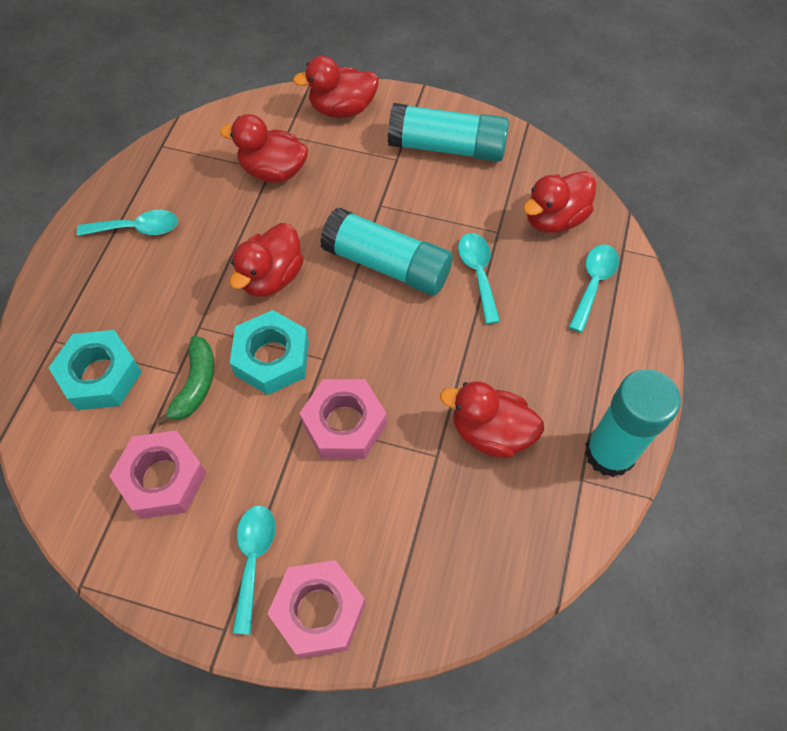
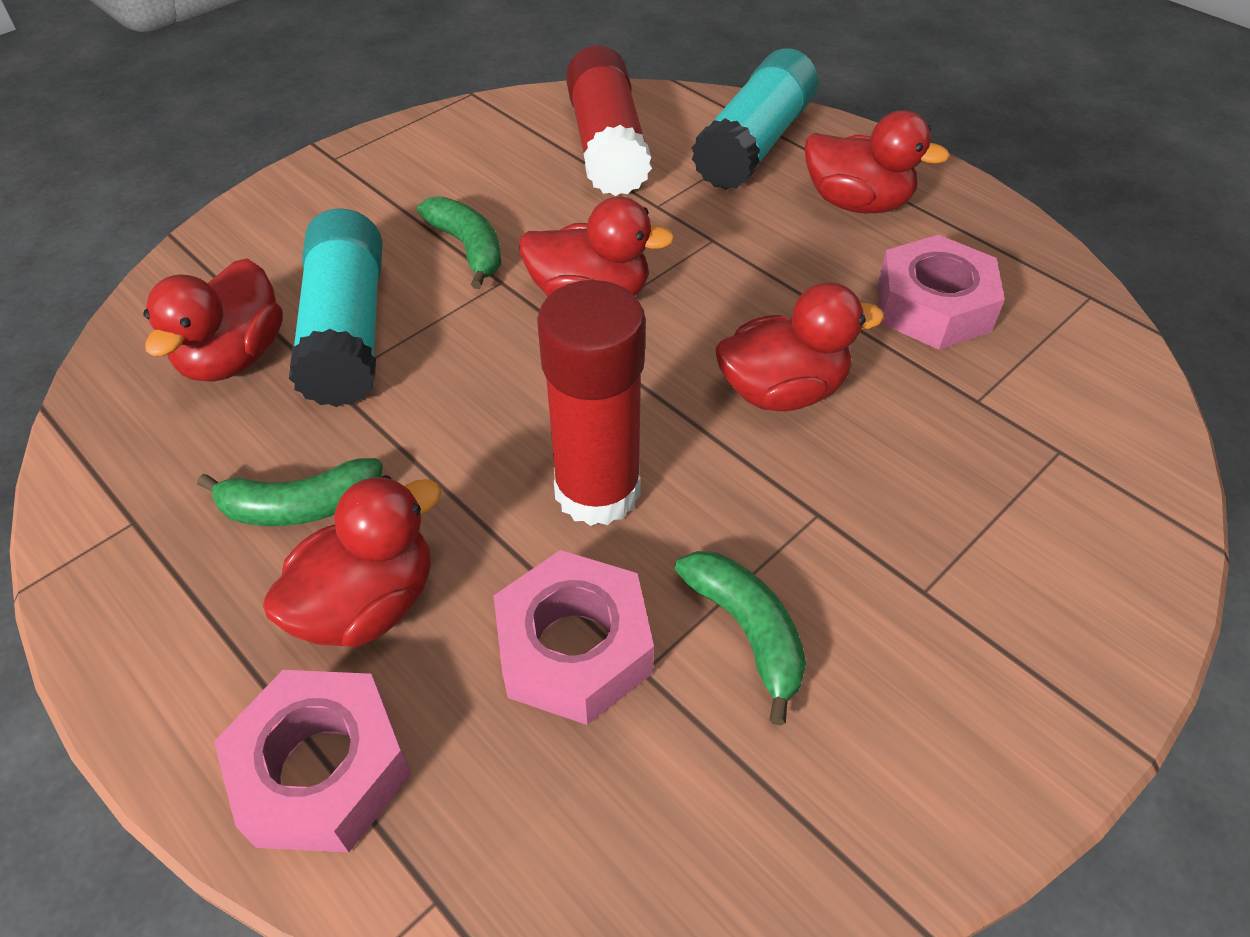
green banana: 1 -> 3
red glue stick: 0 -> 2
turquoise glue stick: 3 -> 2
turquoise nut: 2 -> 0
turquoise spoon: 4 -> 0

